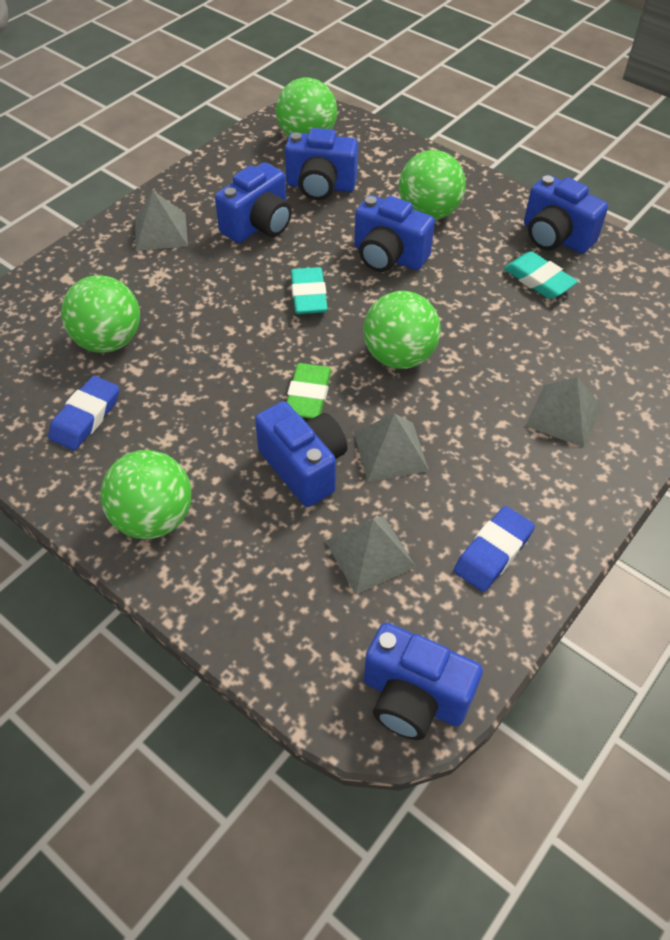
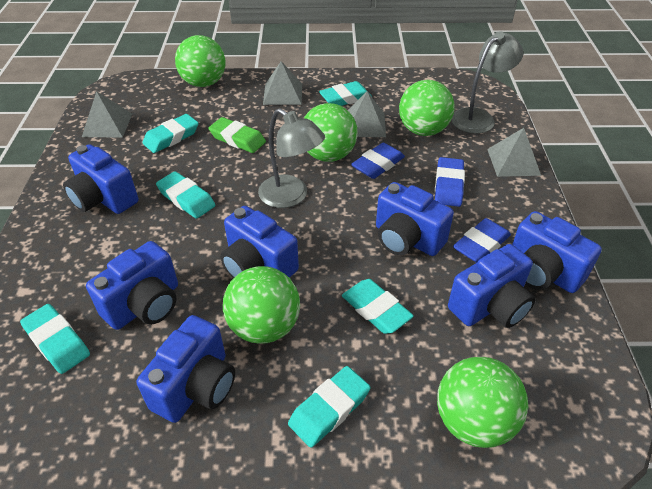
blue camera: 6 -> 7
blue eraser: 2 -> 3
grey lamp: 0 -> 2
turquoise eraser: 2 -> 6

